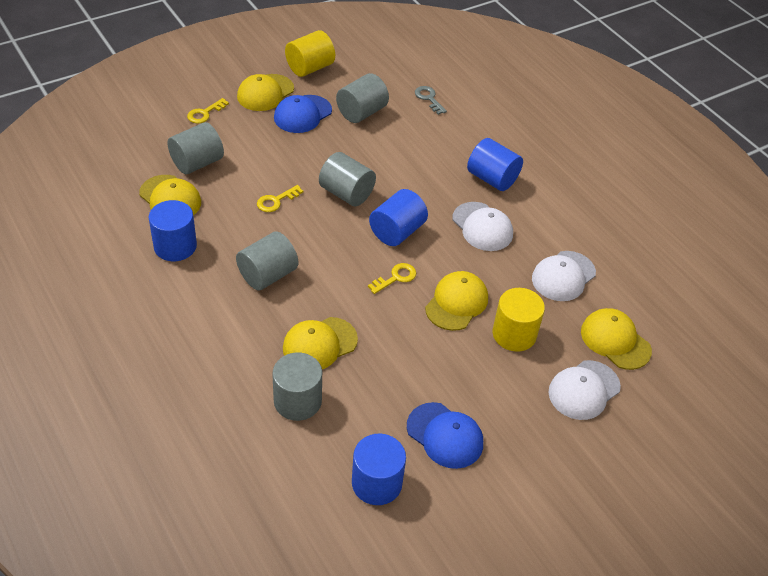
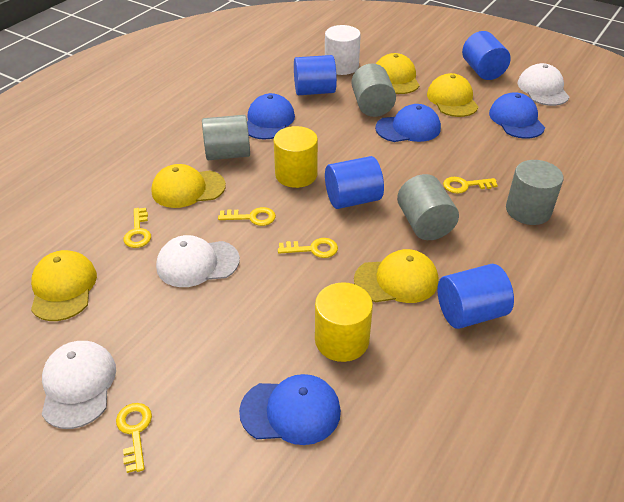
blue cap: 2 -> 4
grey cylinder: 5 -> 4
grey key: 1 -> 0
white cylinder: 0 -> 1
yellow key: 3 -> 5

